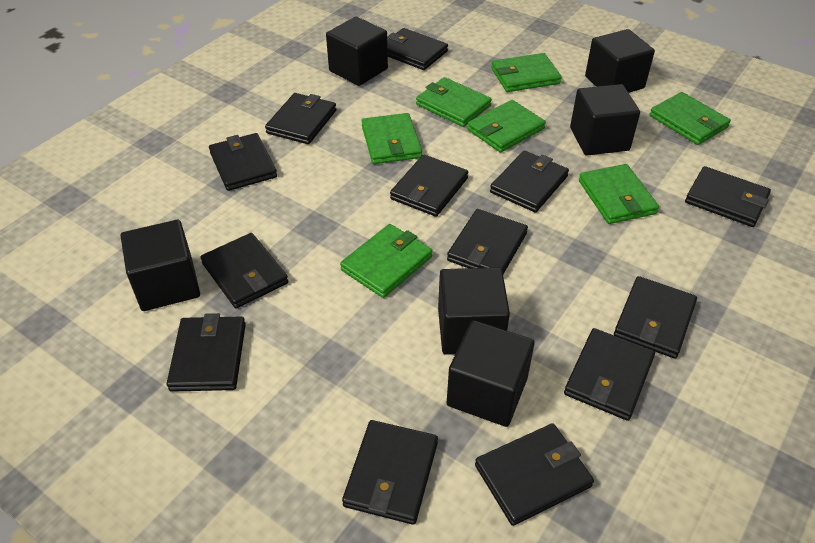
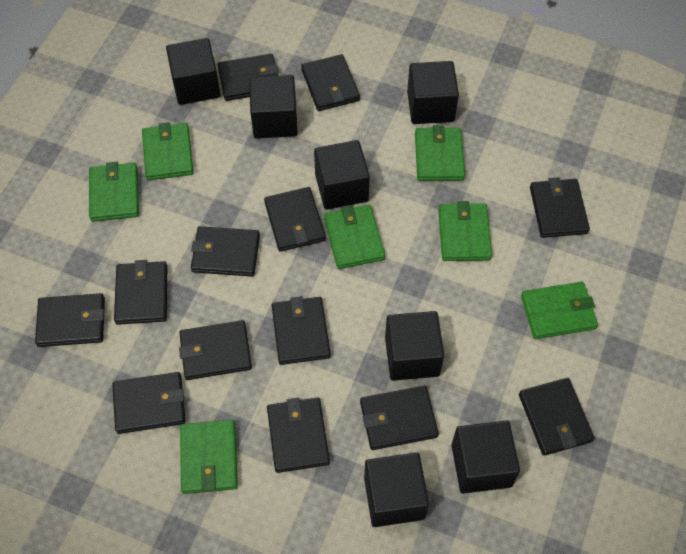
black cube: 6 -> 7

